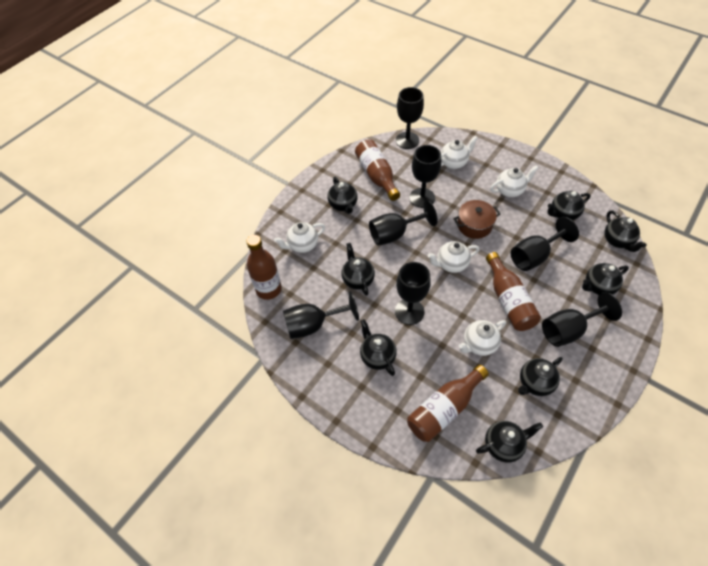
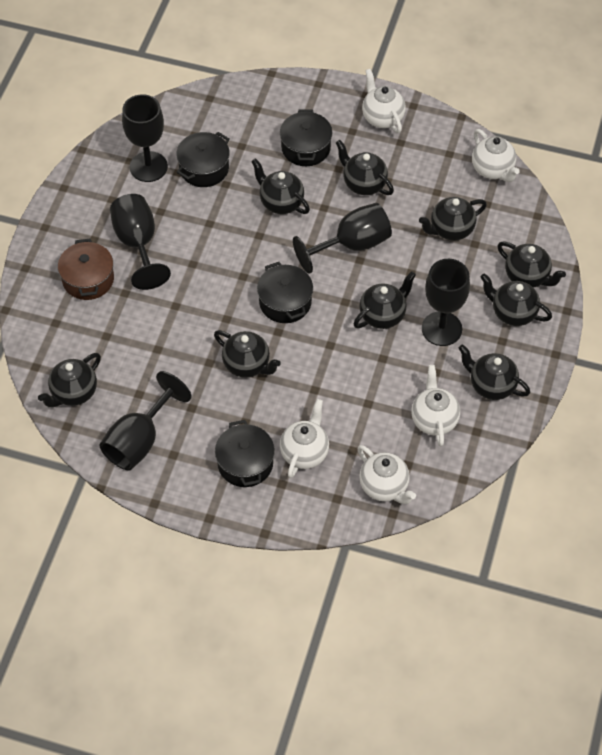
black goblet: 7 -> 5
black pot: 0 -> 4
black teapot: 8 -> 9
brown bottle: 4 -> 0

